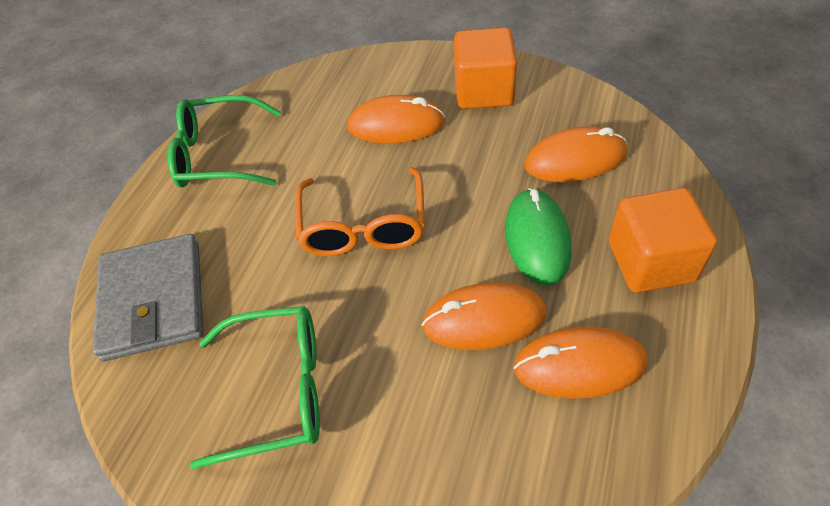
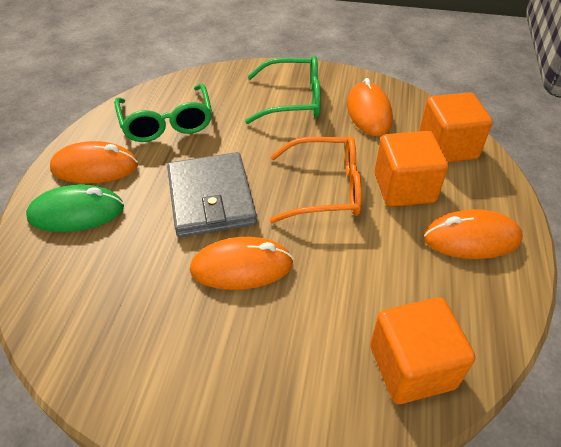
orange cube: 2 -> 3

